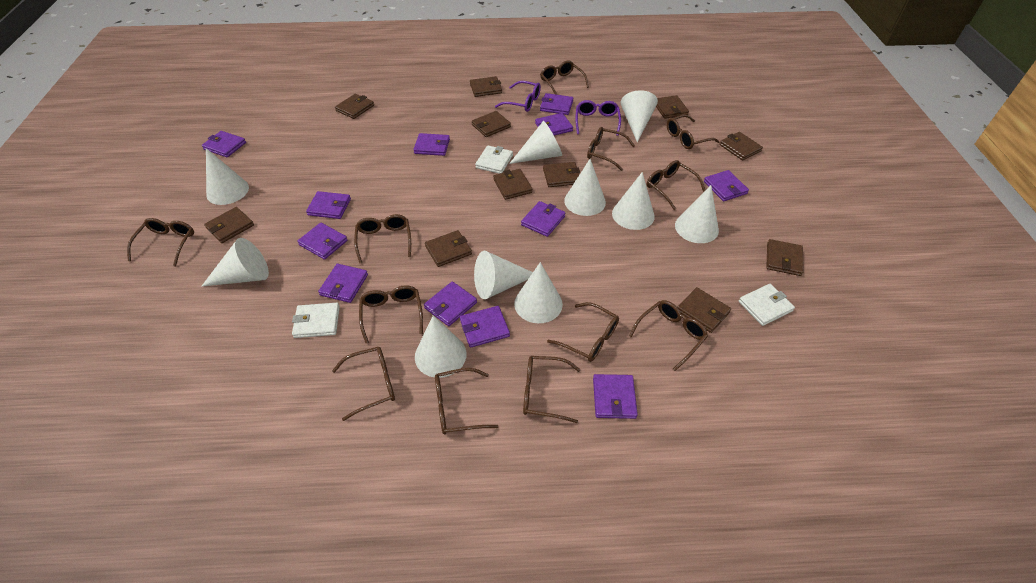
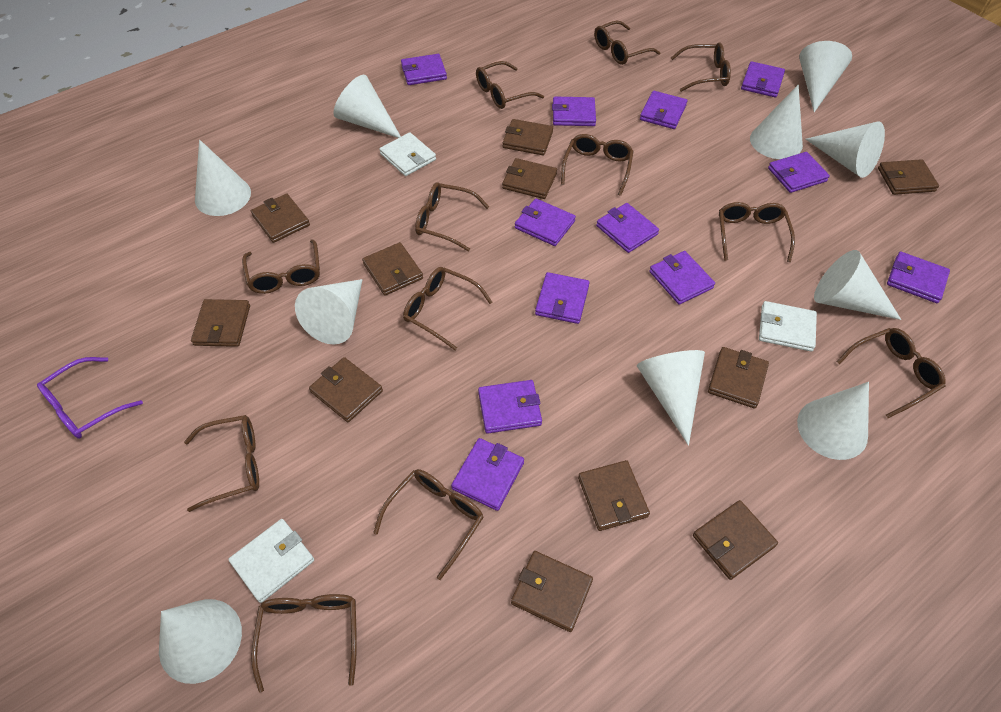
purple glasses: 2 -> 1

